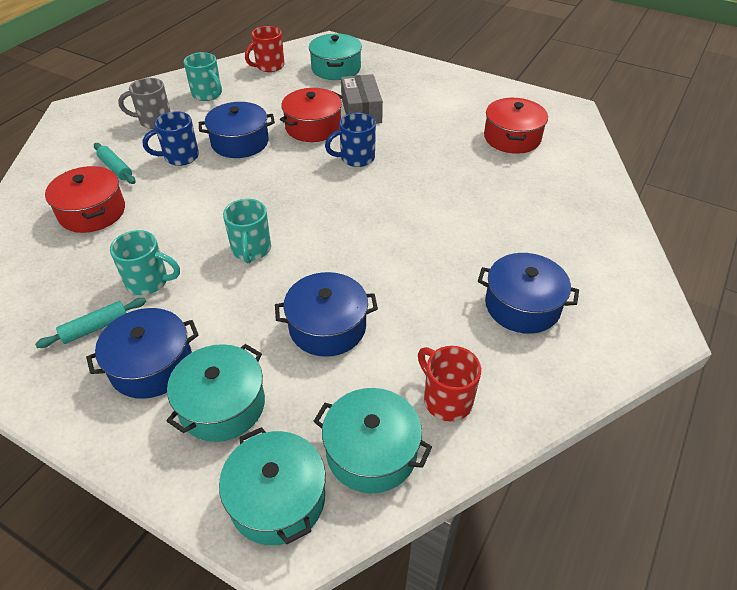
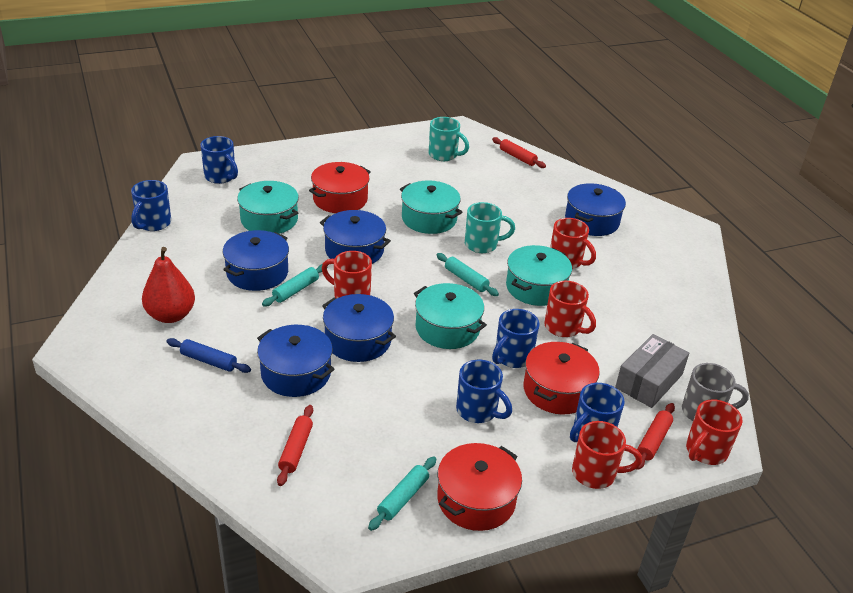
blue mug: 2 -> 5
blue pot: 4 -> 5
blue rolling pin: 0 -> 1
red mug: 2 -> 5
red pear: 0 -> 1
red rolling pin: 0 -> 3
turquoise mug: 3 -> 2
turquoise rolling pin: 2 -> 3

